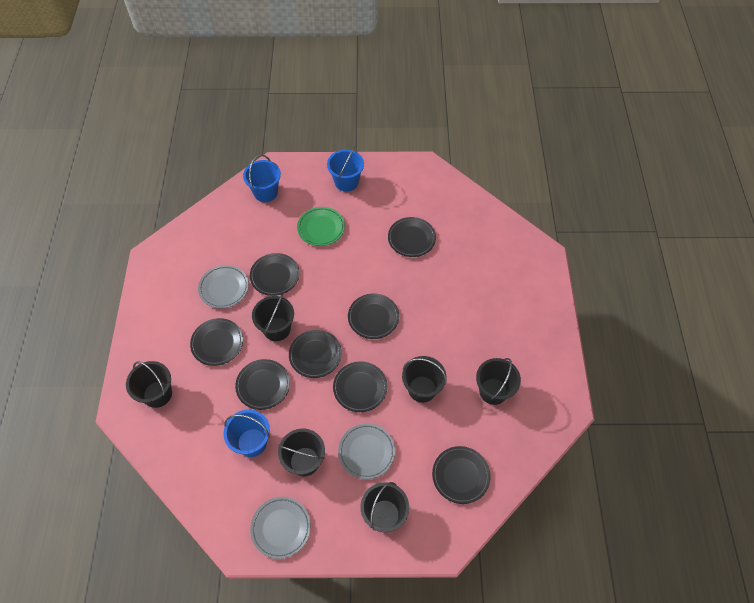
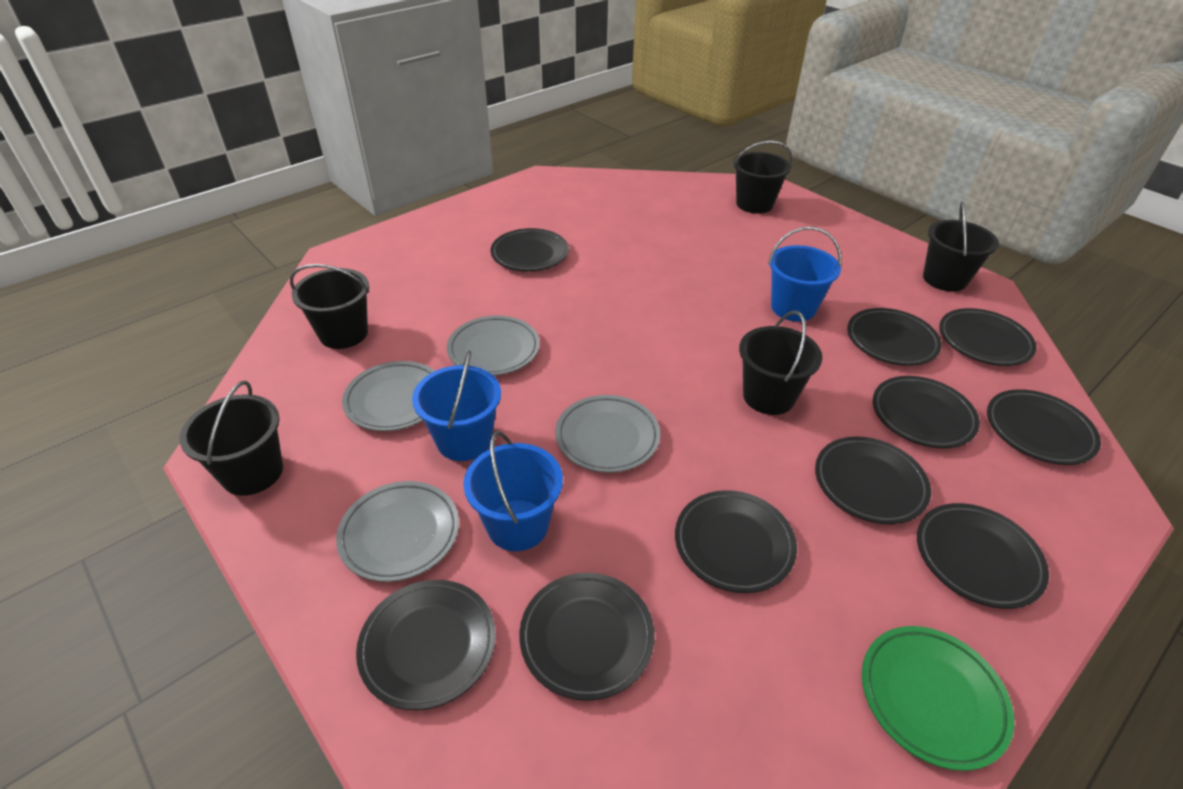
black bucket: 6 -> 5
black plate: 8 -> 10
grey plate: 3 -> 4

